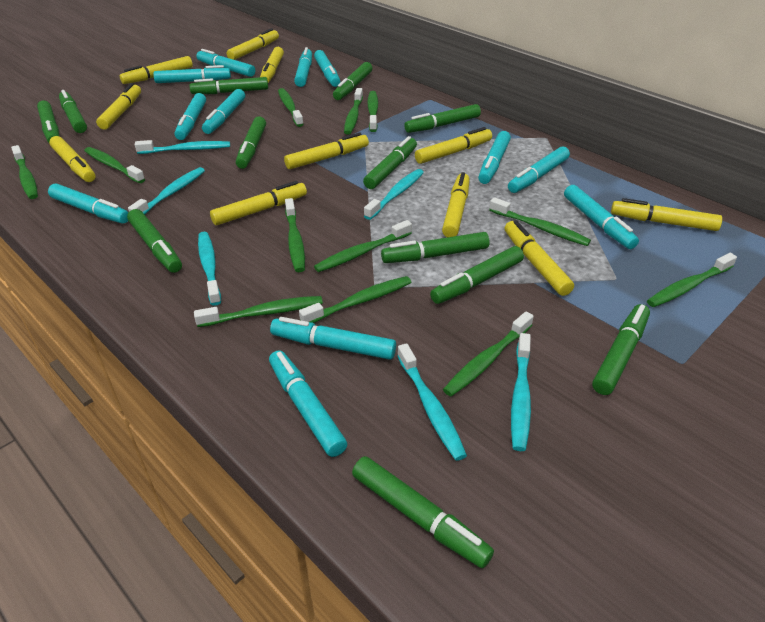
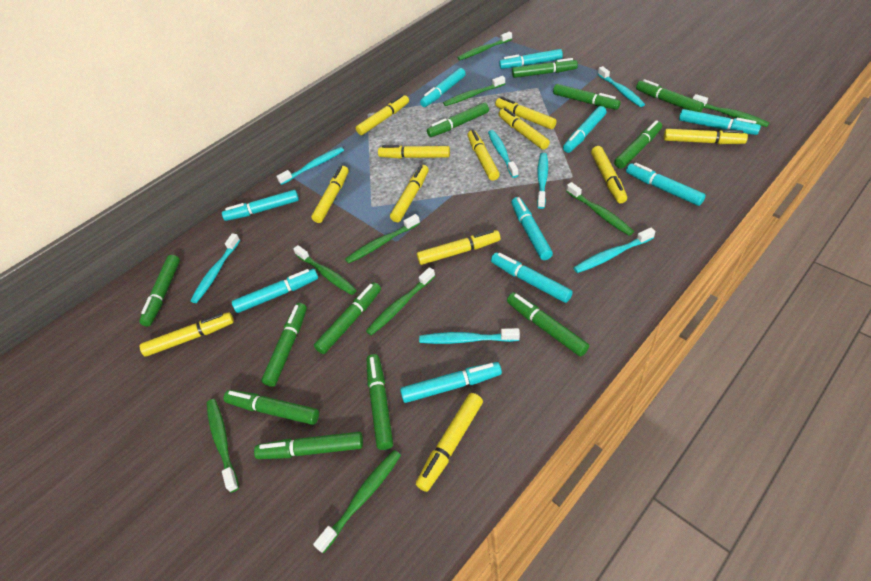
green toothbrush: 12 -> 9
turquoise marker: 12 -> 10
turquoise toothbrush: 6 -> 7
yellow marker: 11 -> 12

